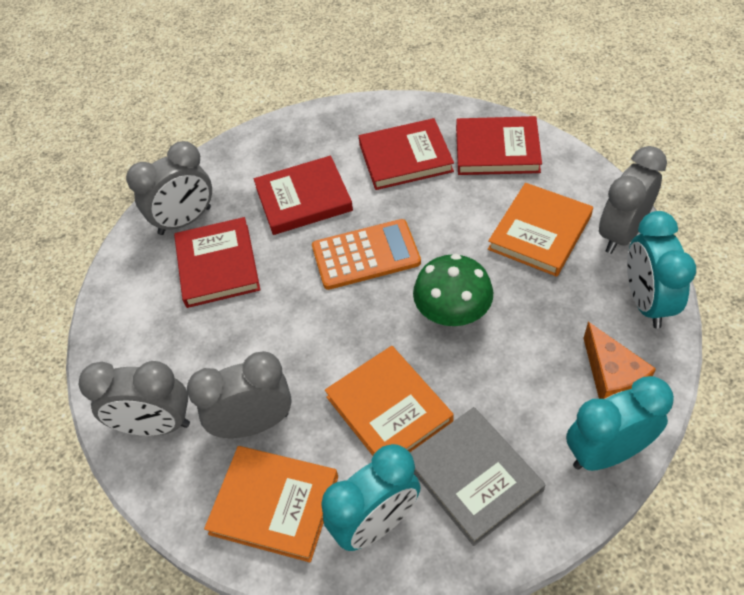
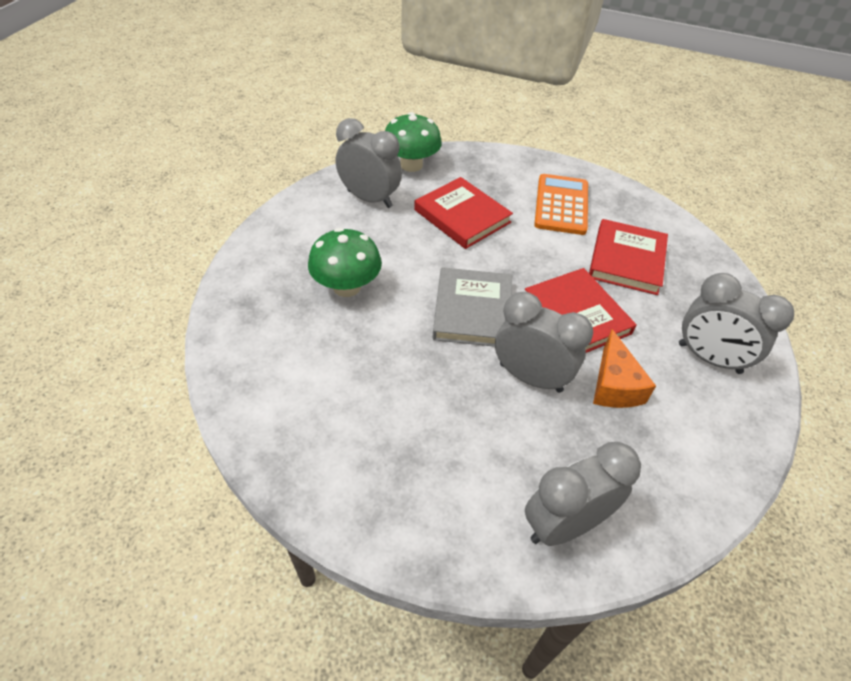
green mushroom: 1 -> 2
orange book: 3 -> 0
red book: 4 -> 3
turquoise clock: 3 -> 0

